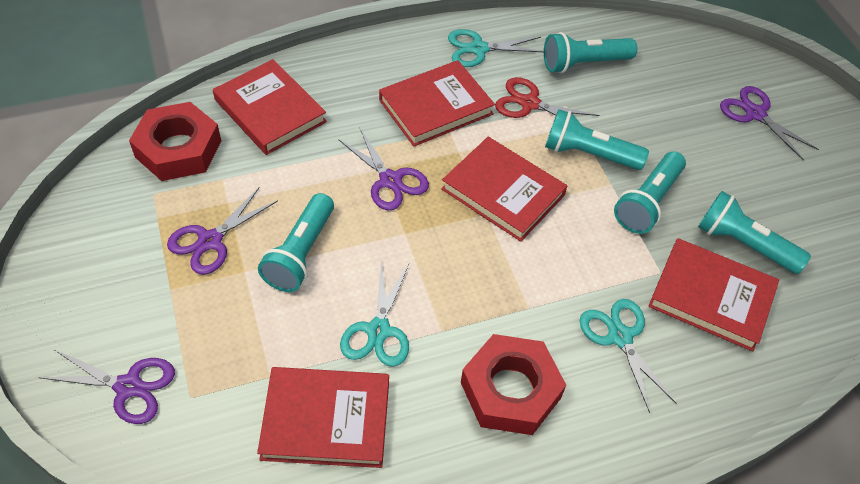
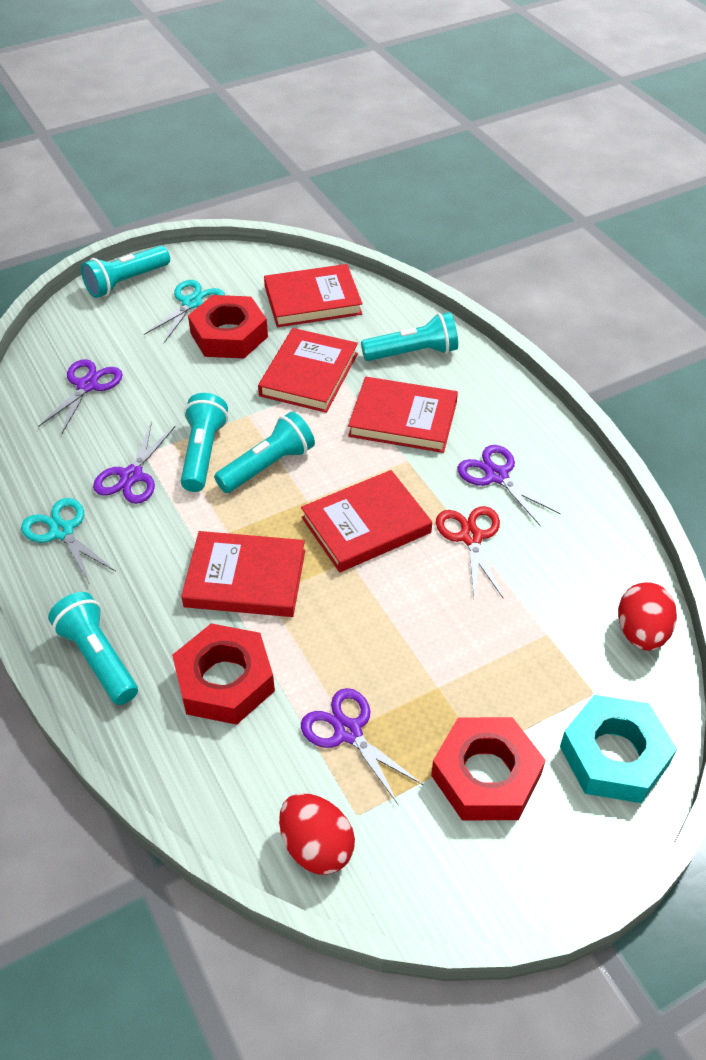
red egg: 0 -> 2
red nut: 2 -> 3
turquoise nut: 0 -> 1
turquoise scissors: 3 -> 2

